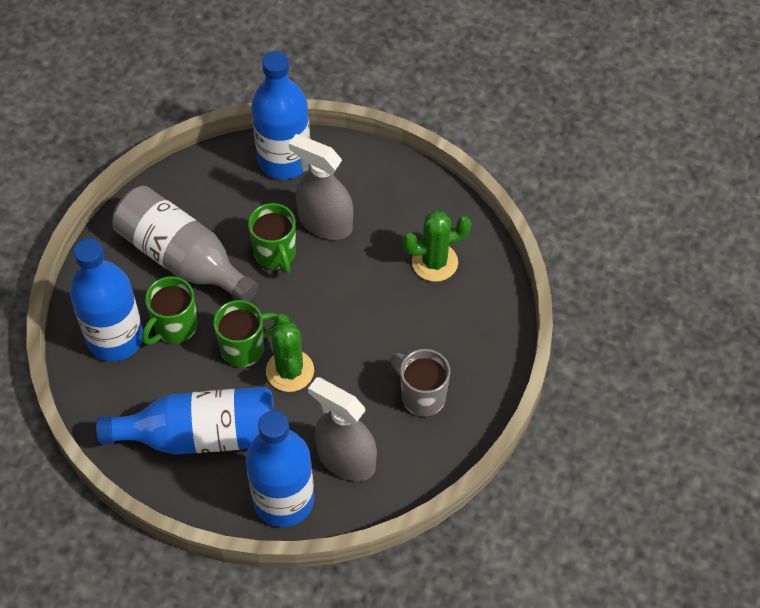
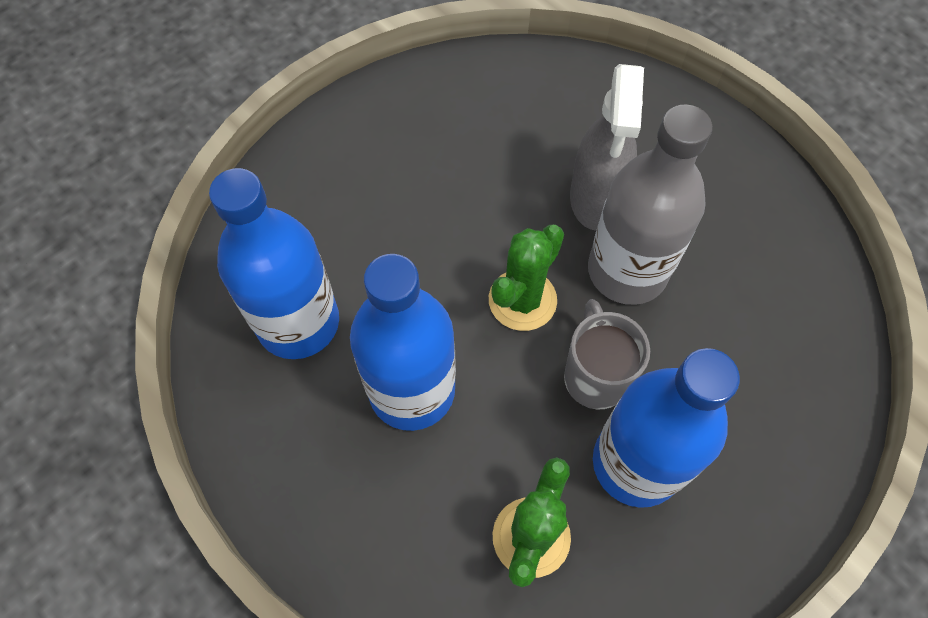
blue bottle: 4 -> 3
green mug: 3 -> 0
grey spray bottle: 2 -> 1

